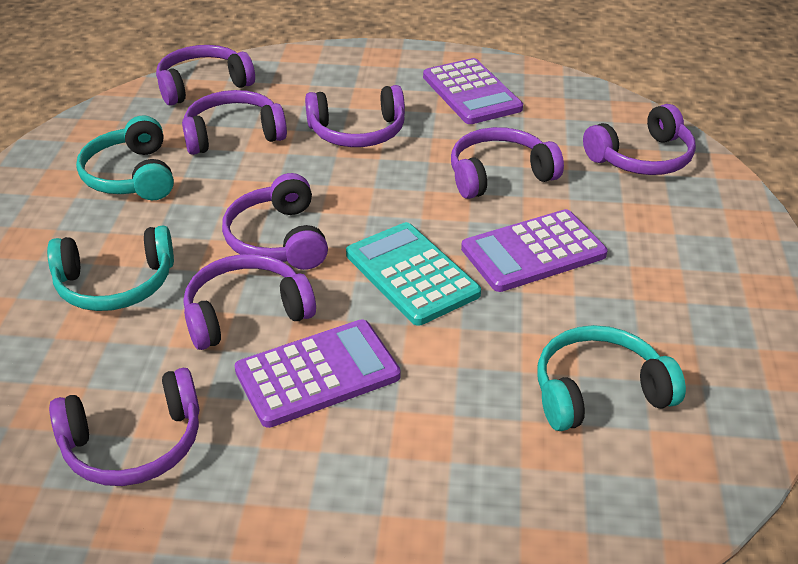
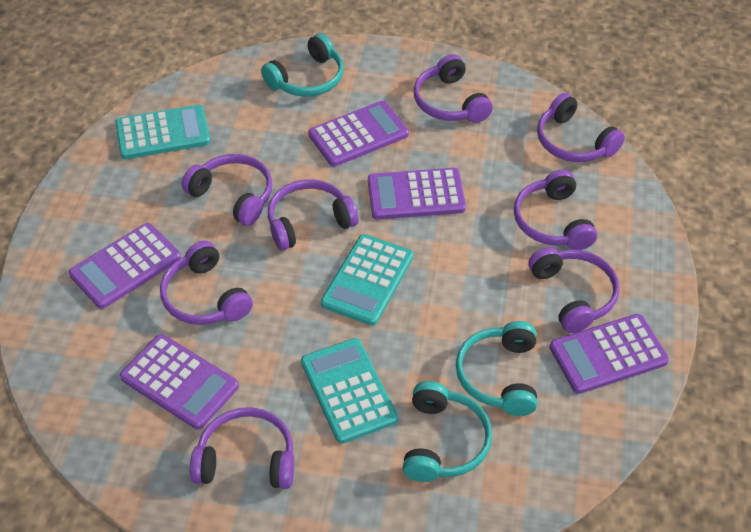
purple calculator: 3 -> 5
turquoise calculator: 1 -> 3

